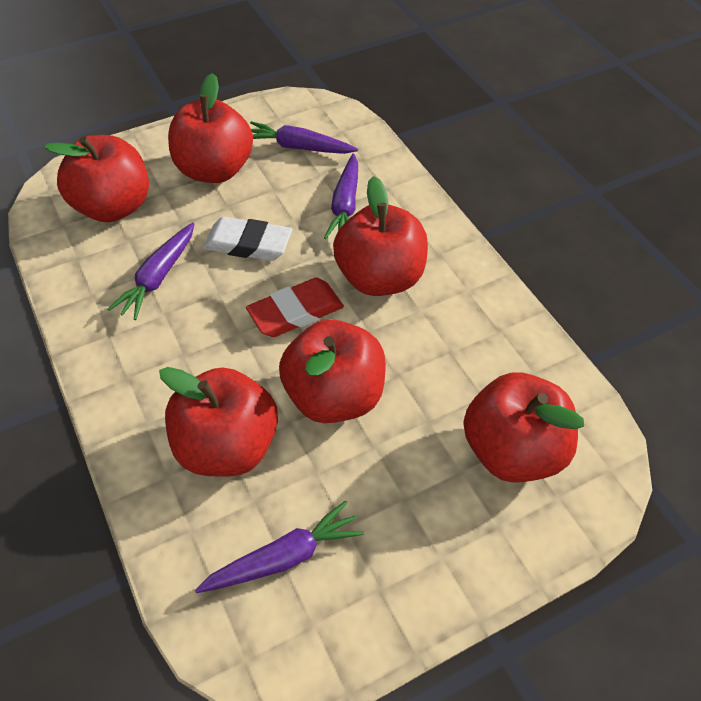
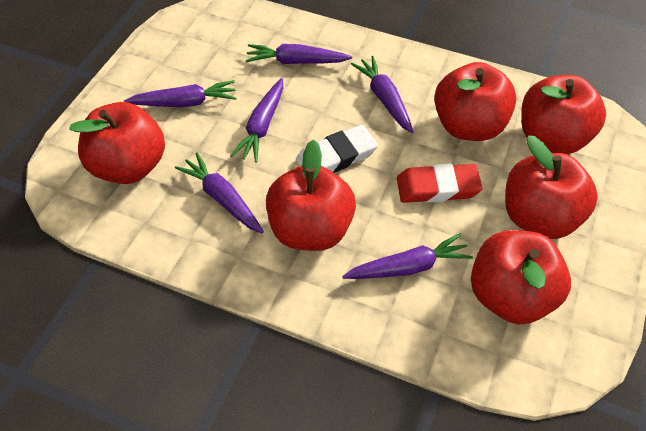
purple carrot: 4 -> 6

